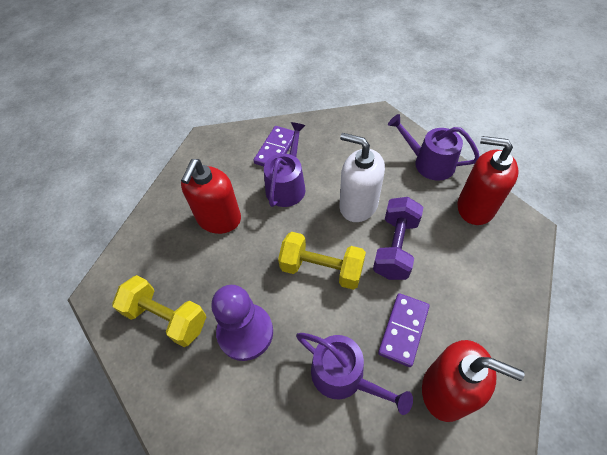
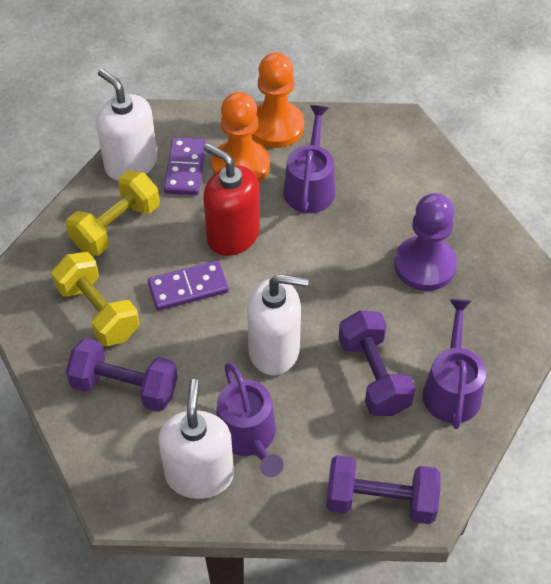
orange pawn: 0 -> 2
purple dumbbell: 1 -> 3
red soap dispenser: 3 -> 1
white soap dispenser: 1 -> 3

